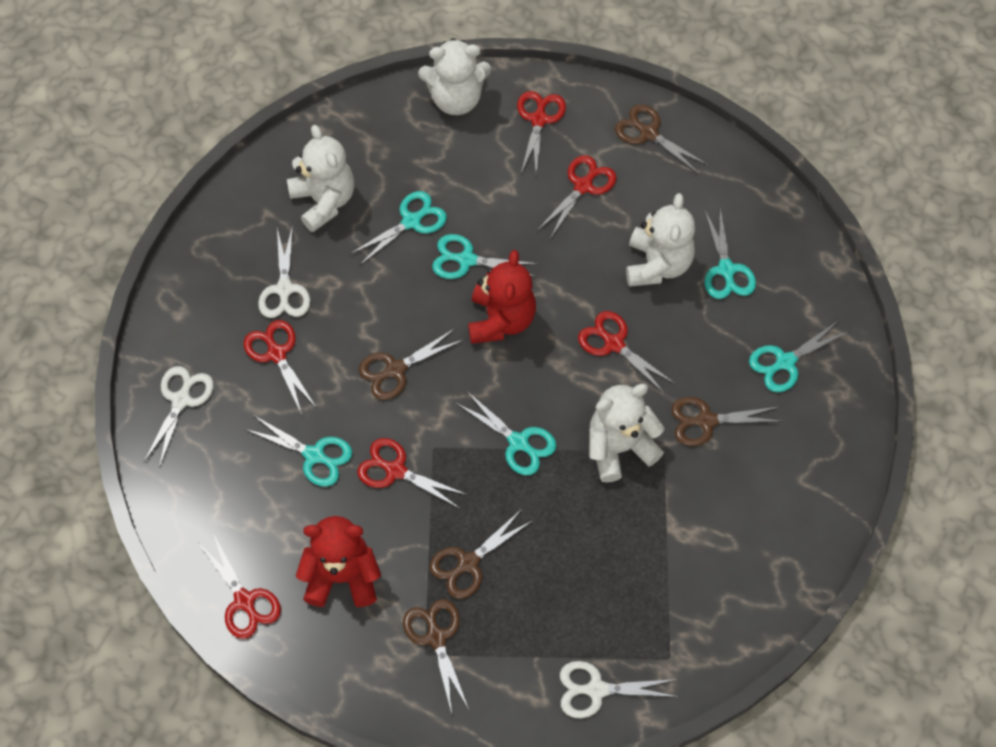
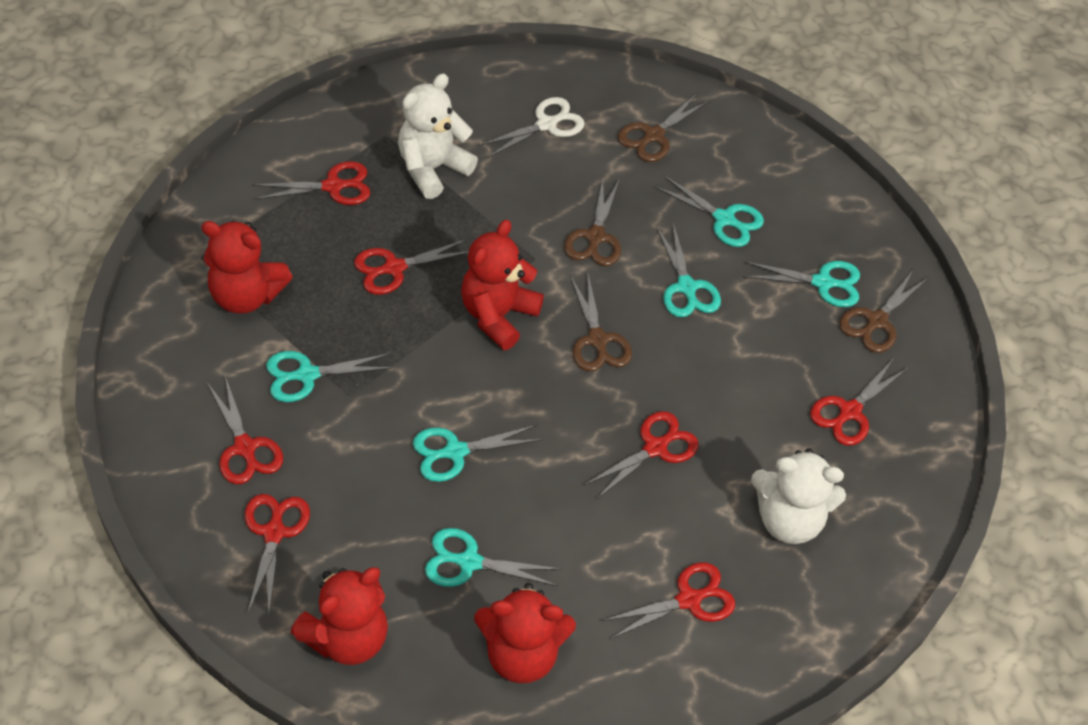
brown scissors: 5 -> 4
red scissors: 6 -> 7
red teddy bear: 2 -> 4
white scissors: 3 -> 1
white teddy bear: 4 -> 2

